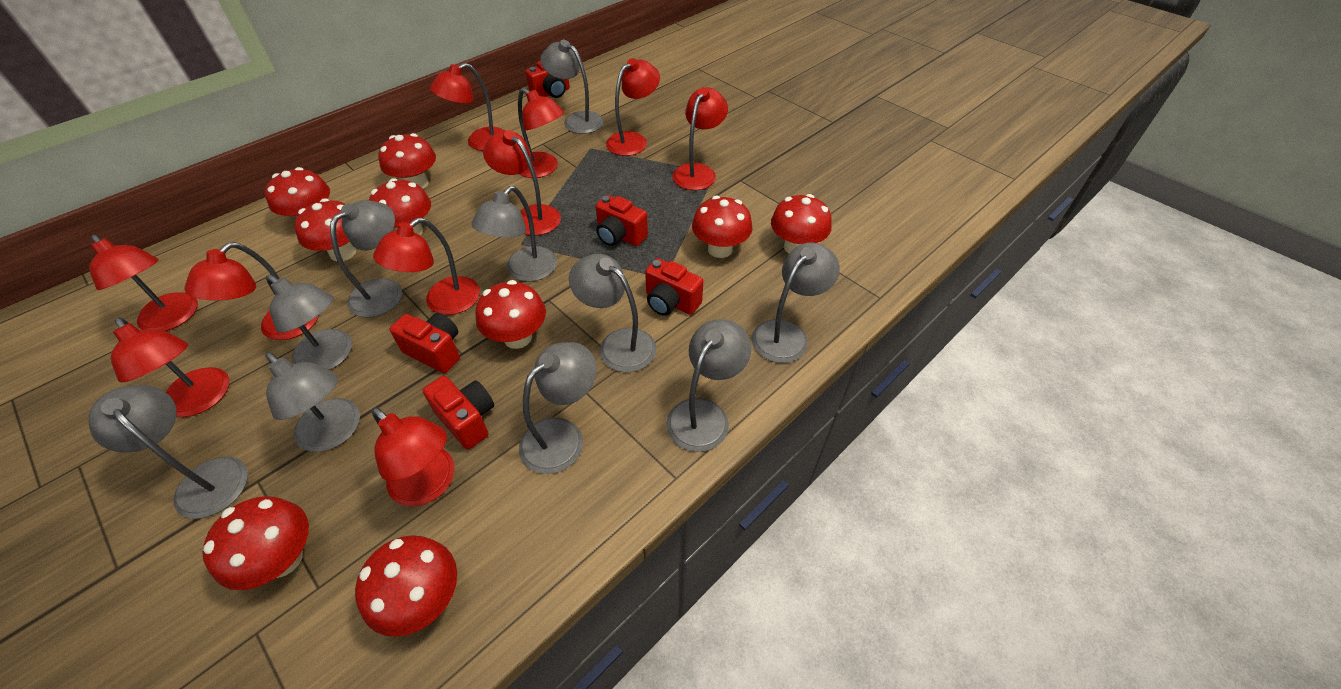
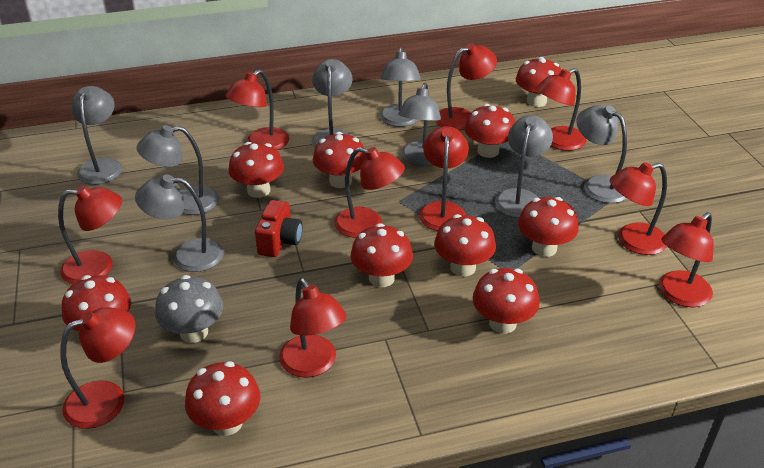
grey lamp: 10 -> 8
grey mushroom: 0 -> 1
red camera: 5 -> 1
red mushroom: 9 -> 10

